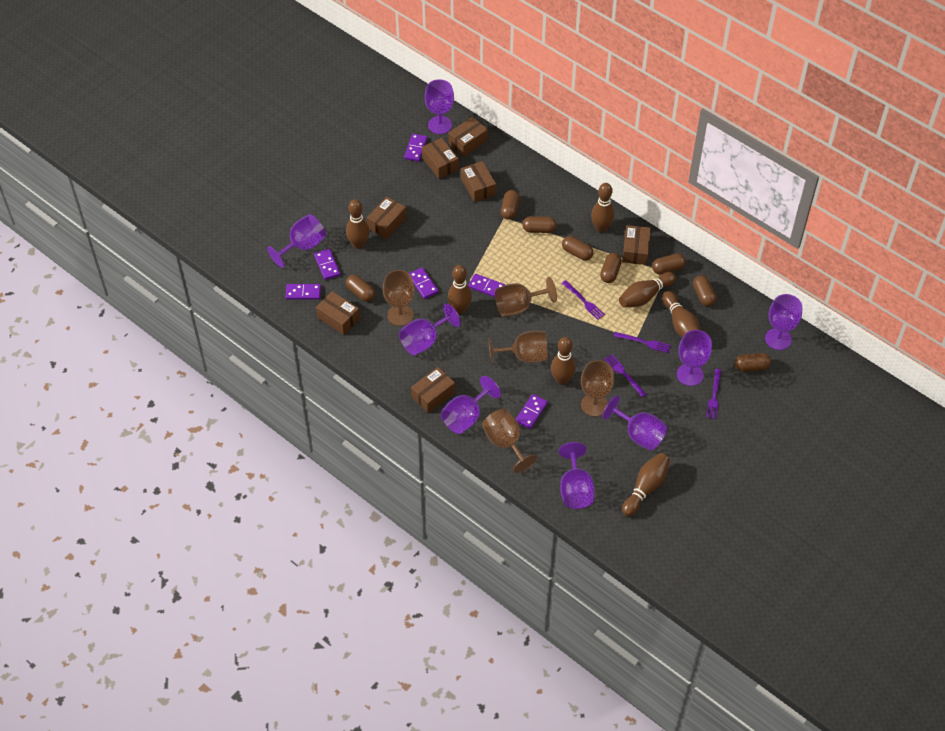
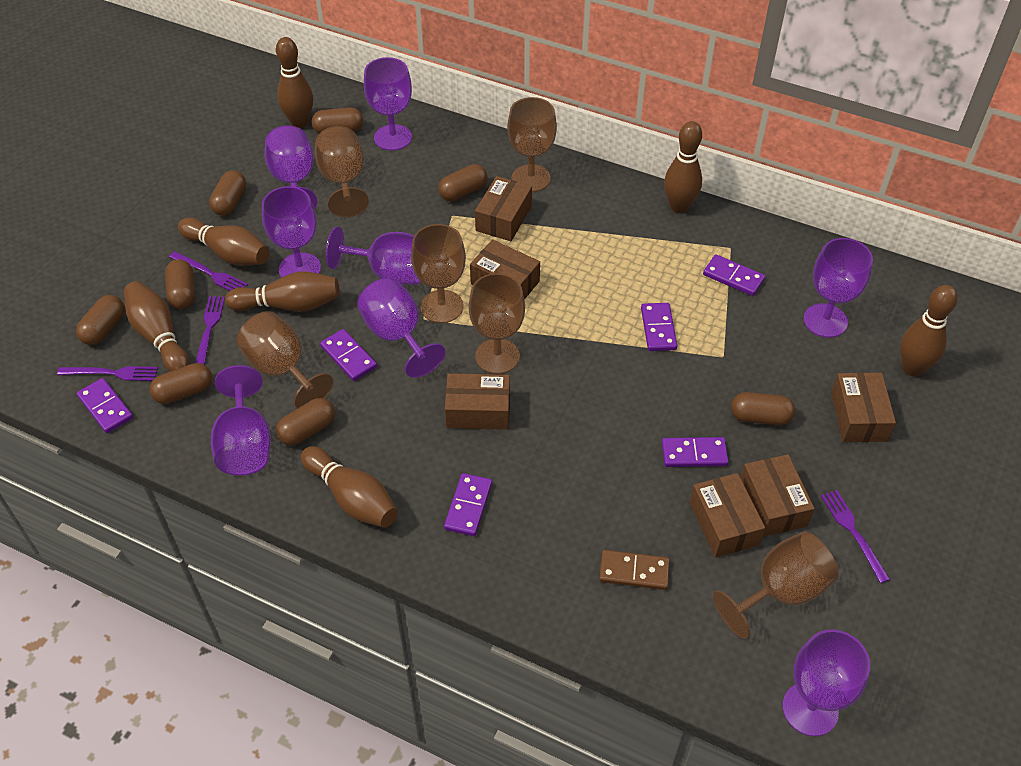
brown box: 7 -> 6
brown domino: 0 -> 1
brown goblet: 5 -> 6

